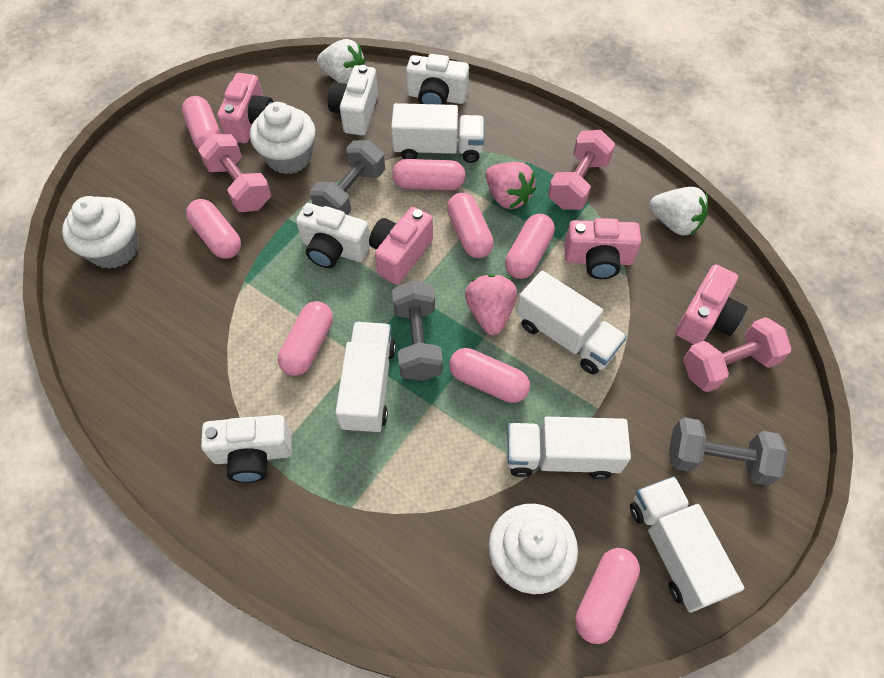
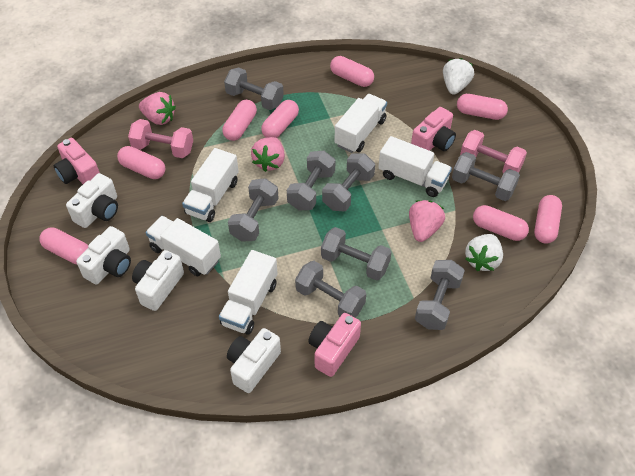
grey dumbbell: 3 -> 8
pink camera: 4 -> 3
pink dumbbell: 3 -> 2
pink strawberry: 2 -> 3
white cupcake: 3 -> 0

